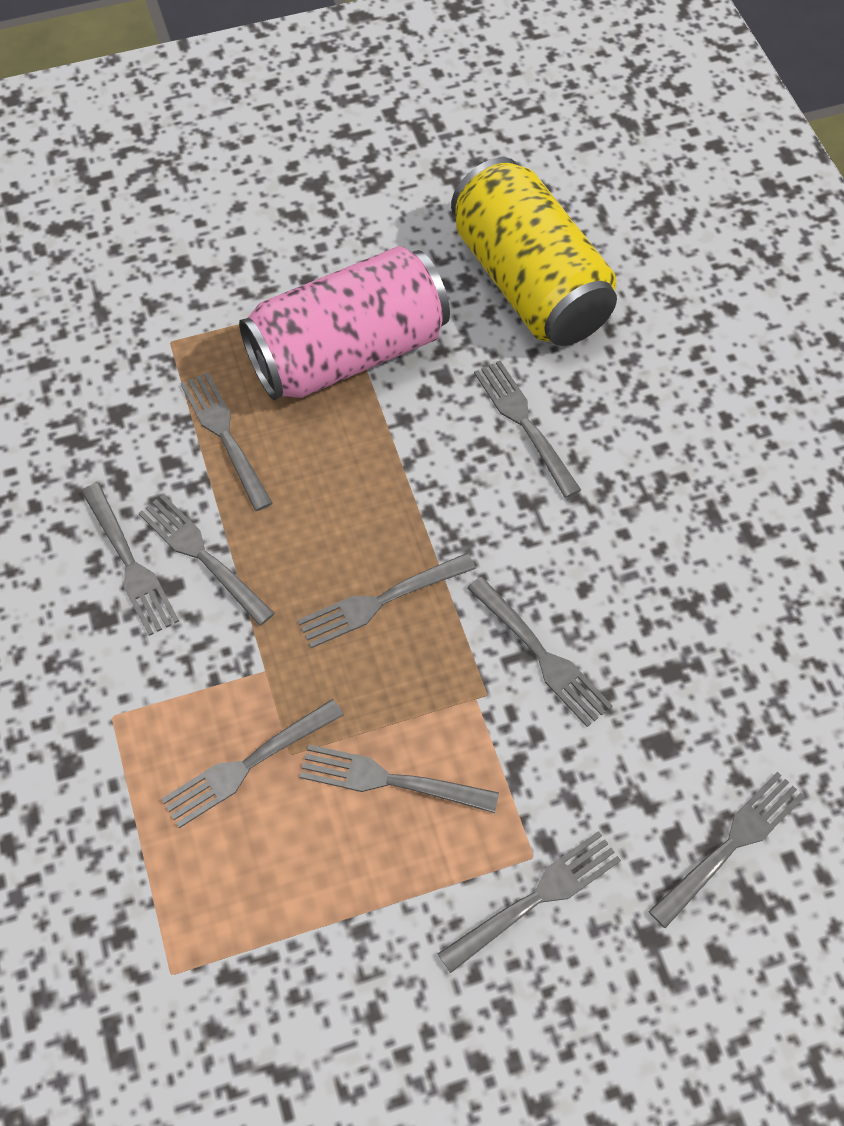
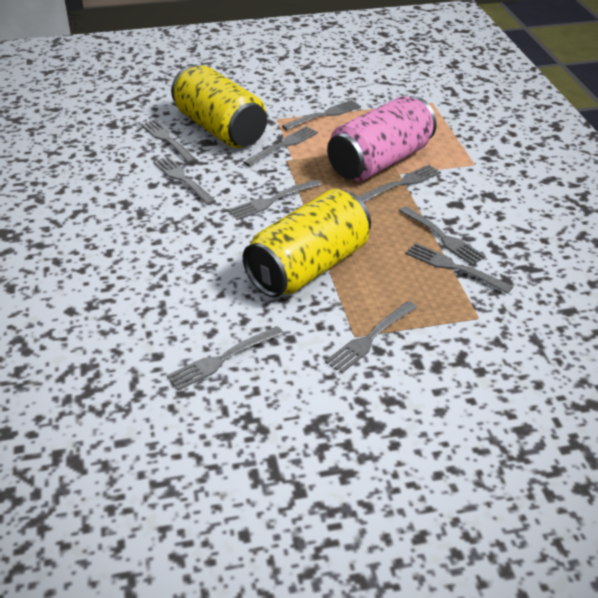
yellow can: 1 -> 2

